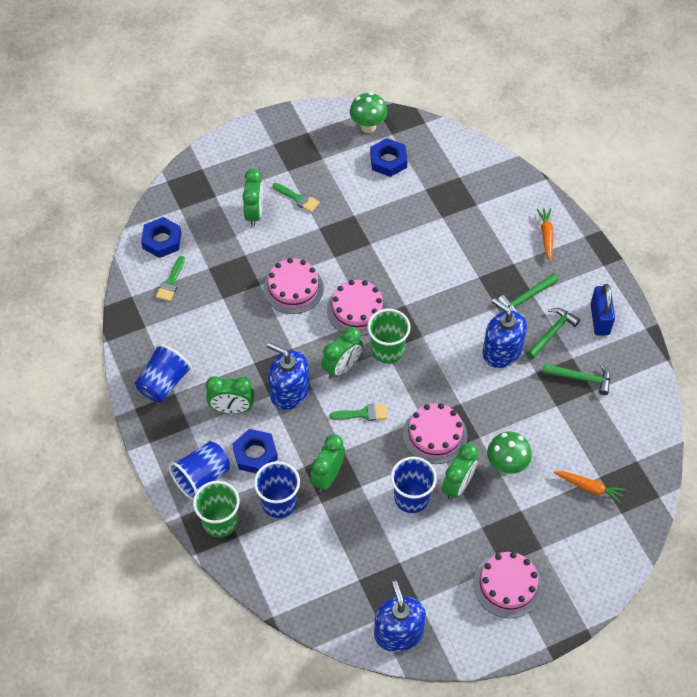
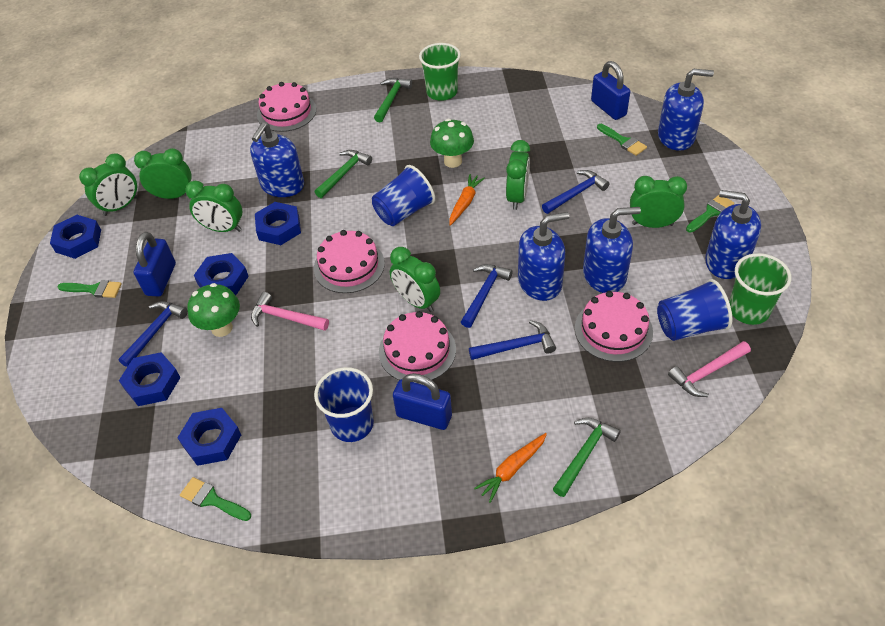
blue cup: 4 -> 3
blue hammer: 0 -> 4
blue nut: 3 -> 5
blue padlock: 1 -> 3
blue soap dispenser: 3 -> 5
green brush: 3 -> 4
green clock: 5 -> 6
pink hammer: 0 -> 2

